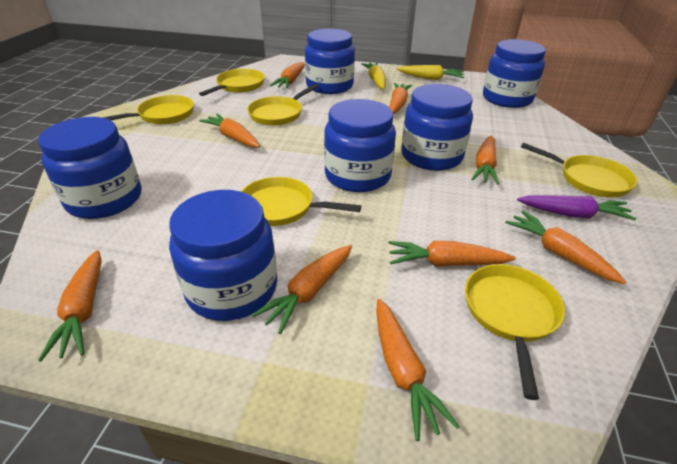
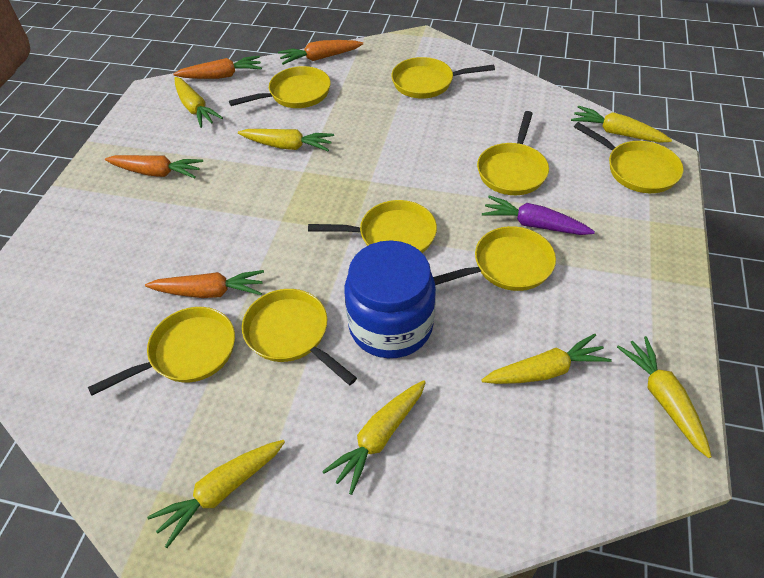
blue jar: 6 -> 1
orange carrot: 9 -> 4
yellow carrot: 2 -> 7
yellow pan: 6 -> 8

